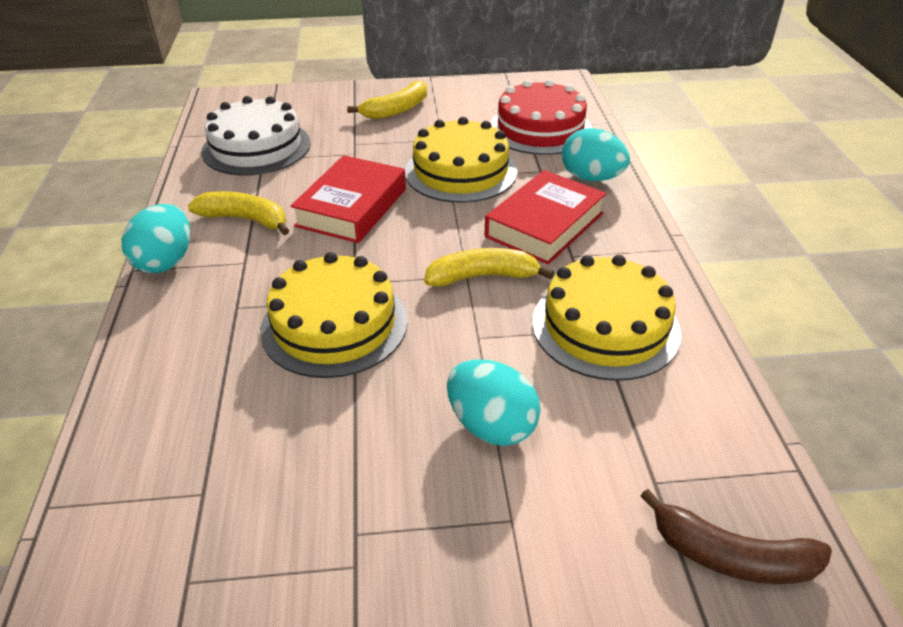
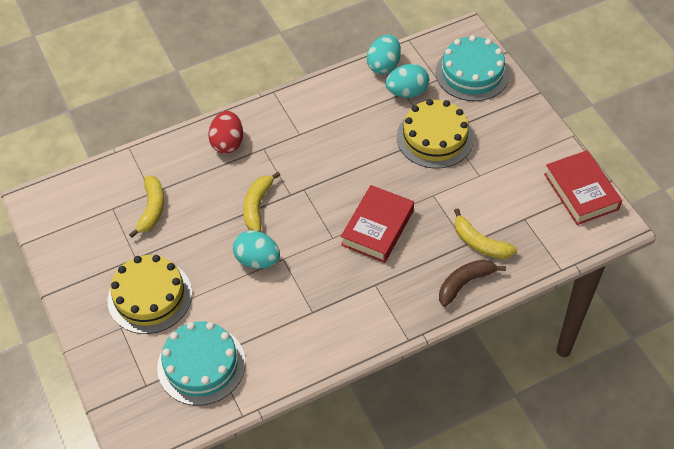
red cake: 1 -> 0
red egg: 0 -> 1
turquoise cake: 0 -> 2
white cake: 1 -> 0
yellow cake: 3 -> 2

